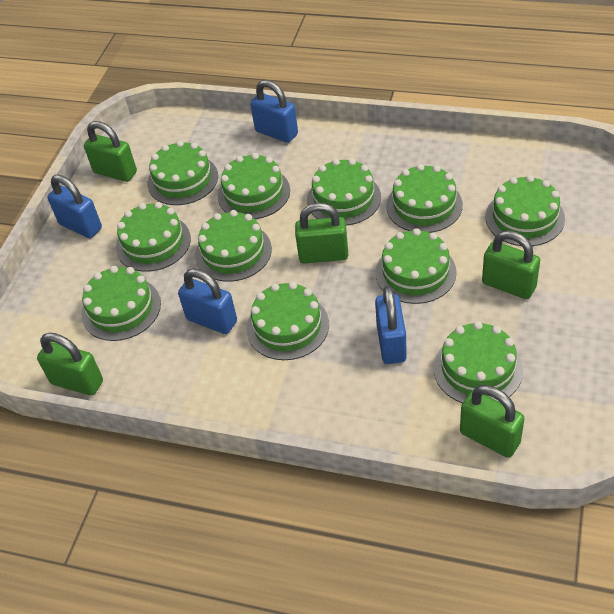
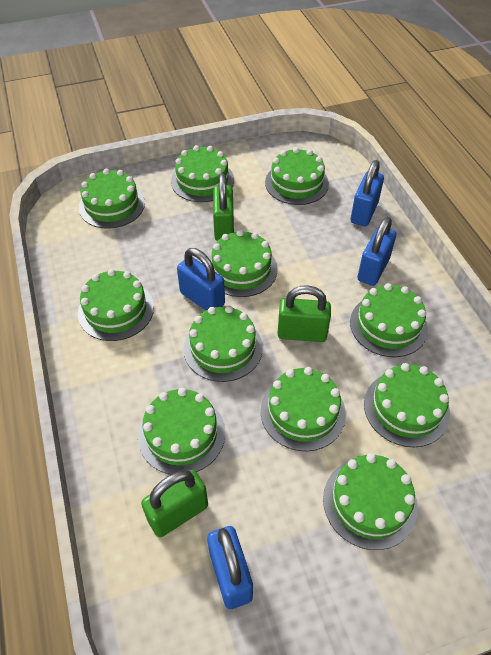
green padlock: 5 -> 3

